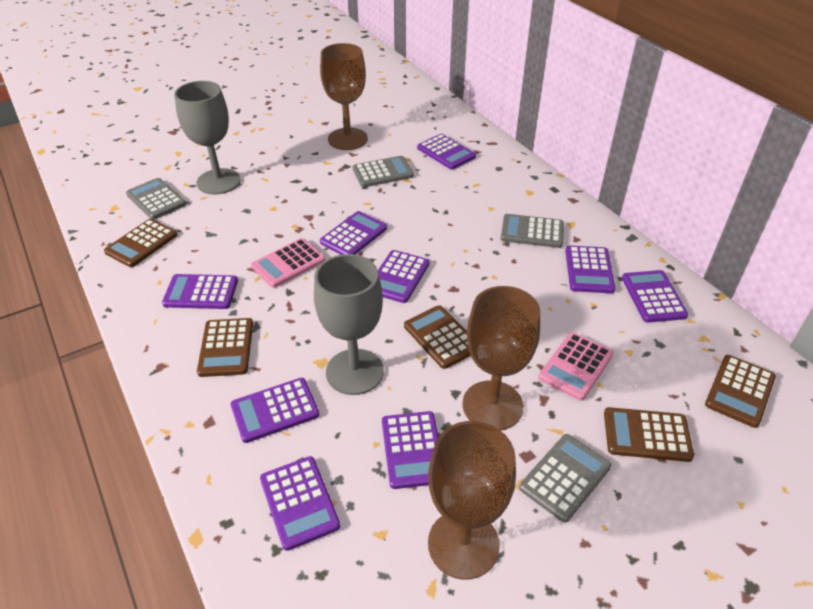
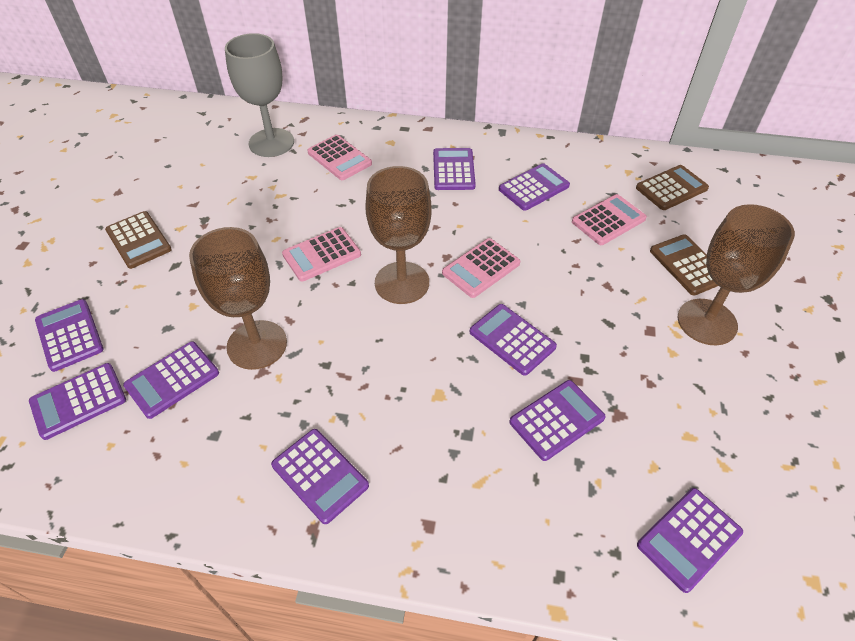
brown calculator: 5 -> 3
grey calculator: 4 -> 0
grey goblet: 2 -> 1
pink calculator: 2 -> 4

